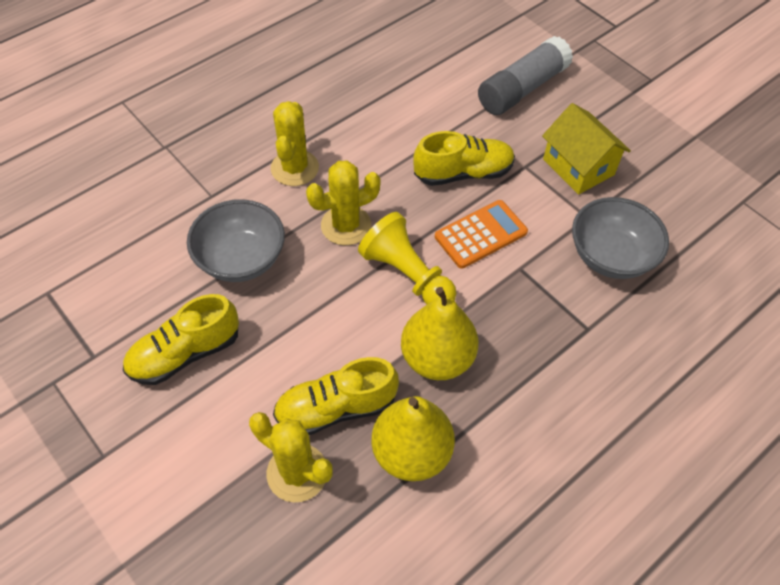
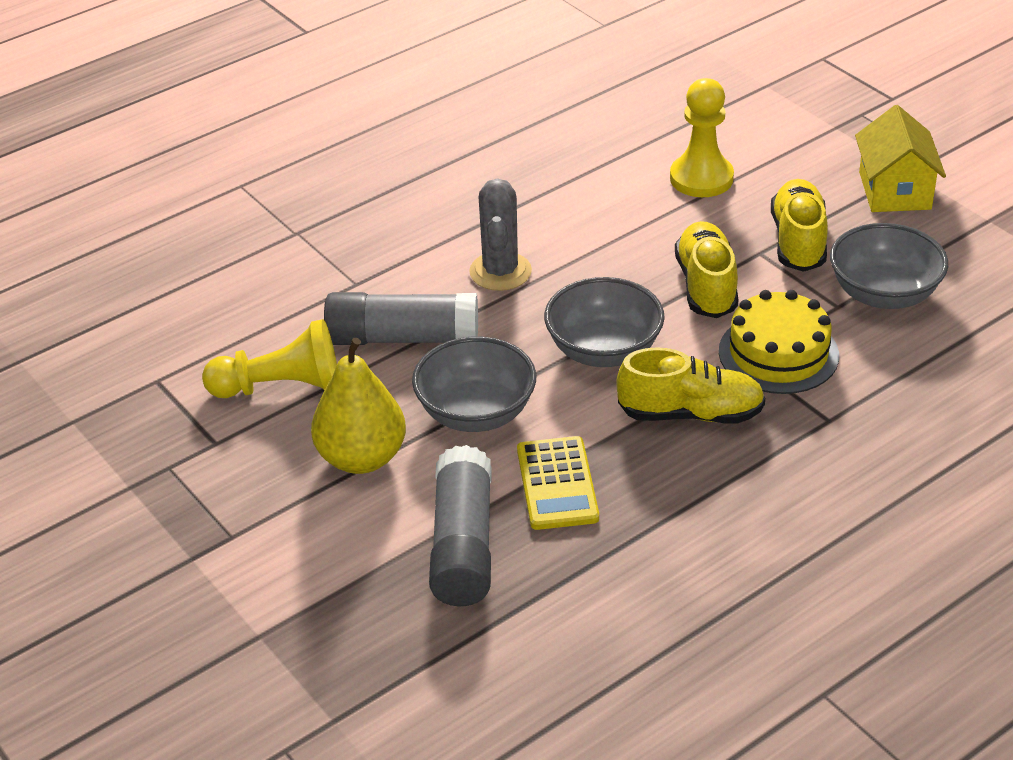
grey bowl: 2 -> 3
grey cactus: 0 -> 1
grey glue stick: 1 -> 2
orange calculator: 1 -> 0
yellow cactus: 3 -> 0
yellow cake: 0 -> 1
yellow calculator: 0 -> 1
yellow pawn: 1 -> 2
yellow pear: 2 -> 1

